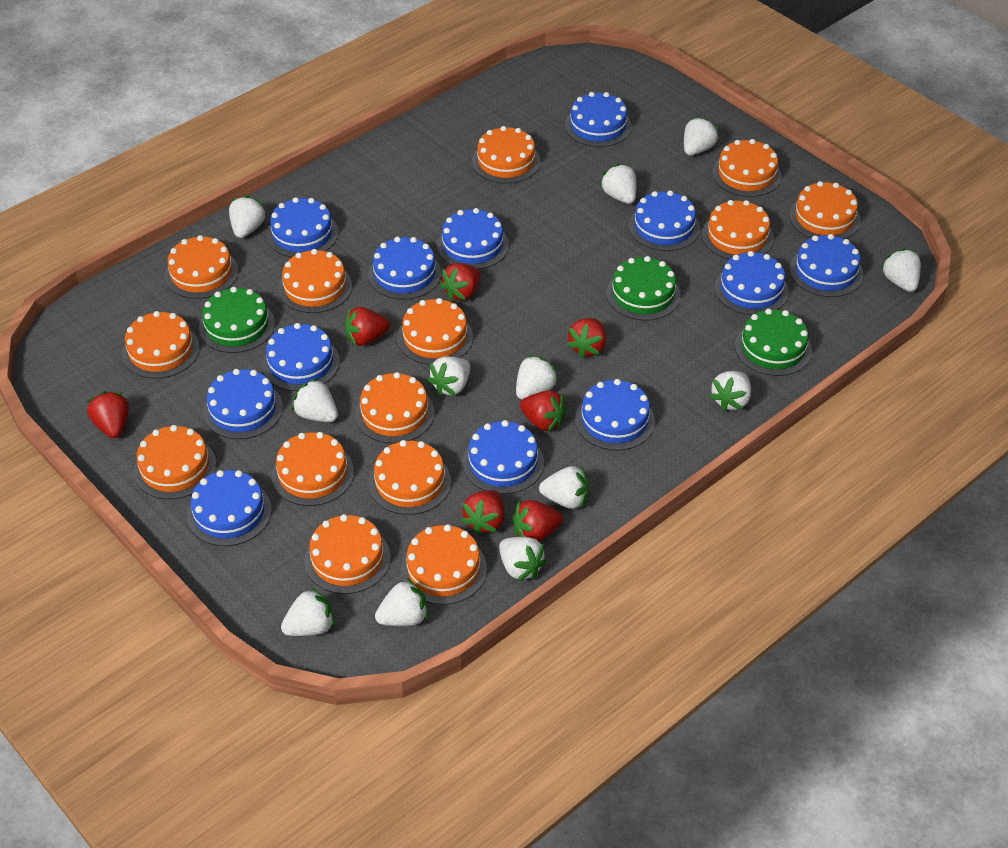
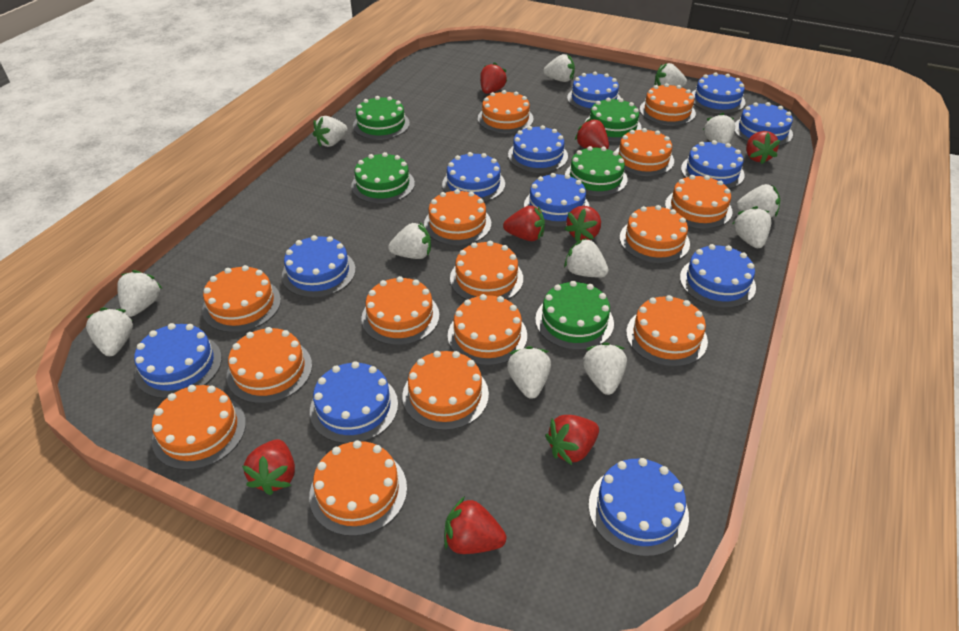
green cake: 3 -> 5
orange cake: 14 -> 15
red strawberry: 7 -> 8

